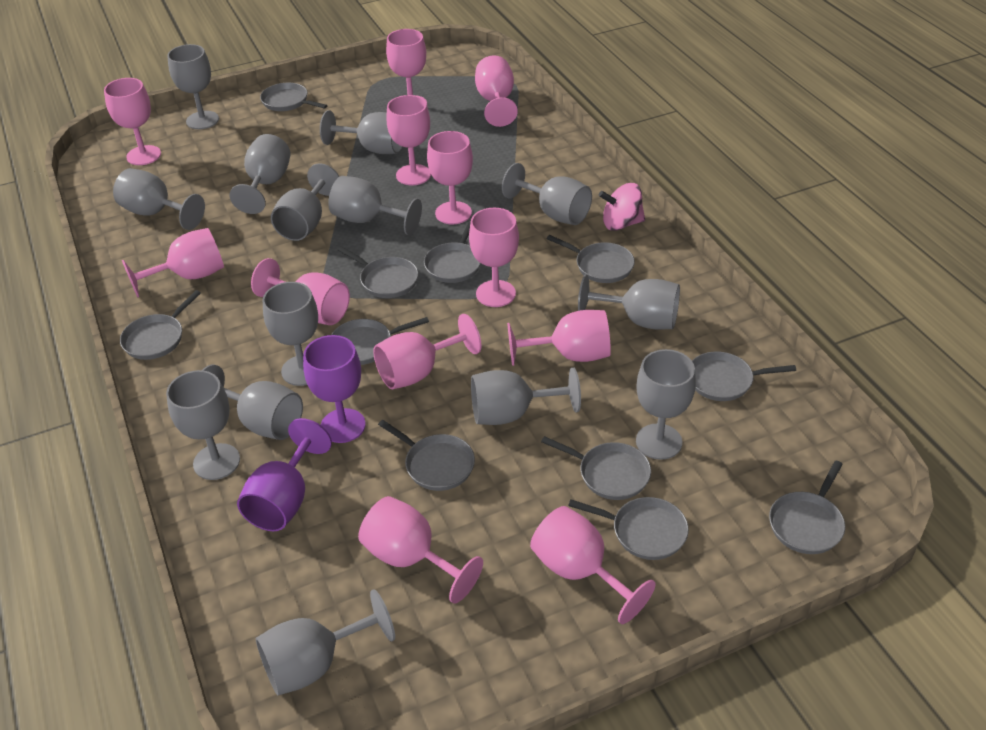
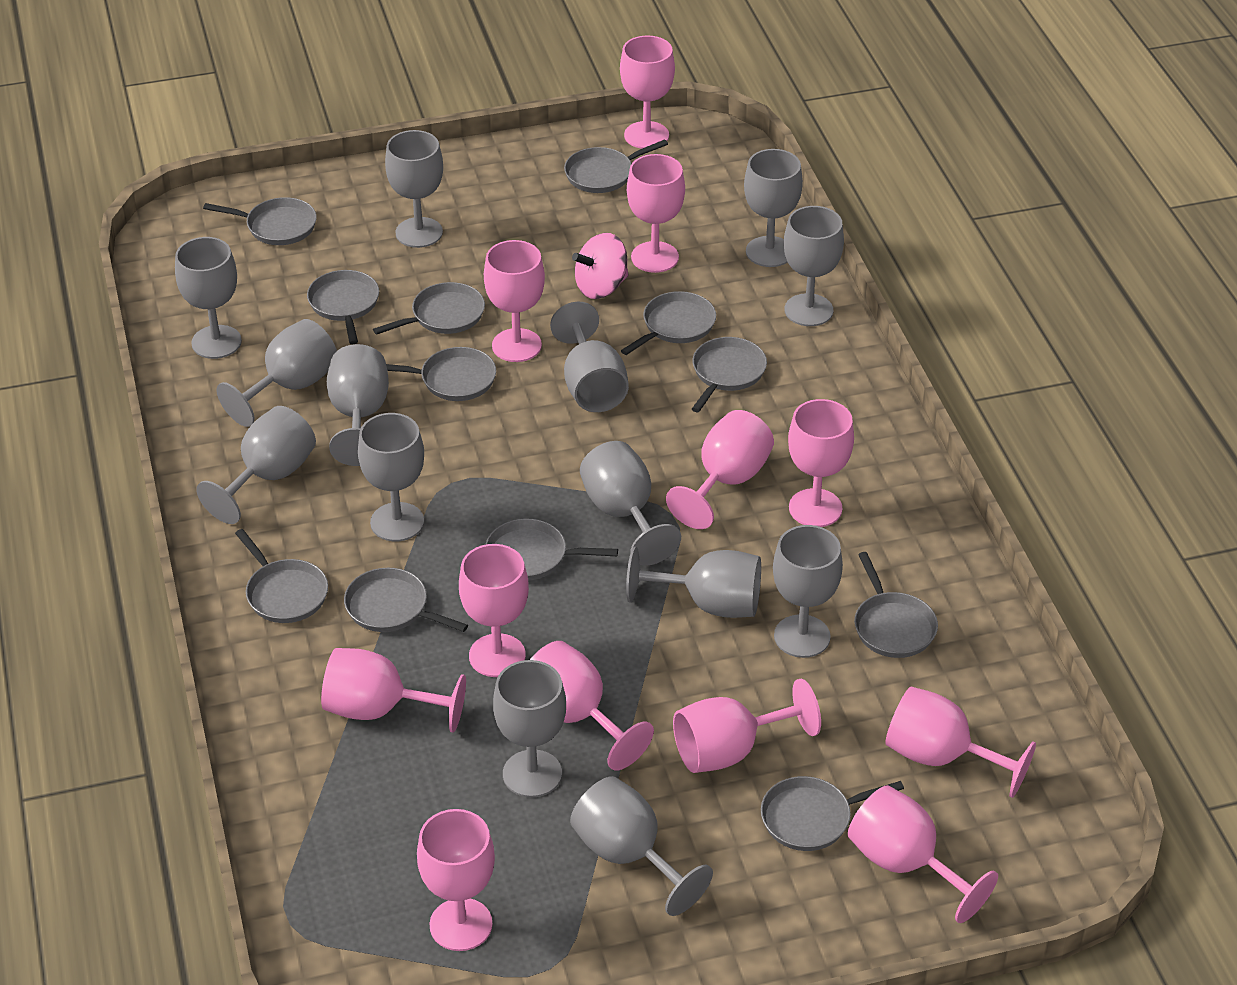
grey pan: 11 -> 12
purple goblet: 2 -> 0

